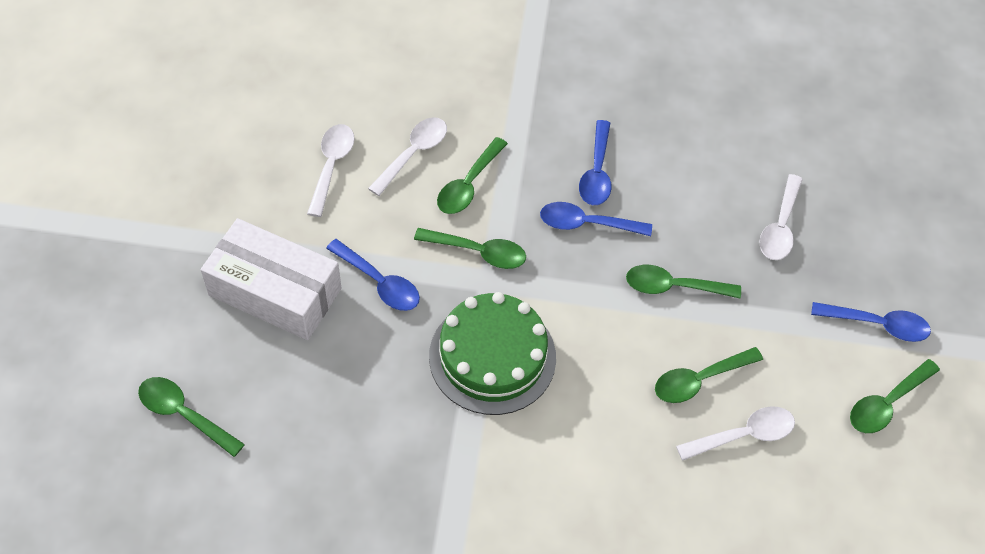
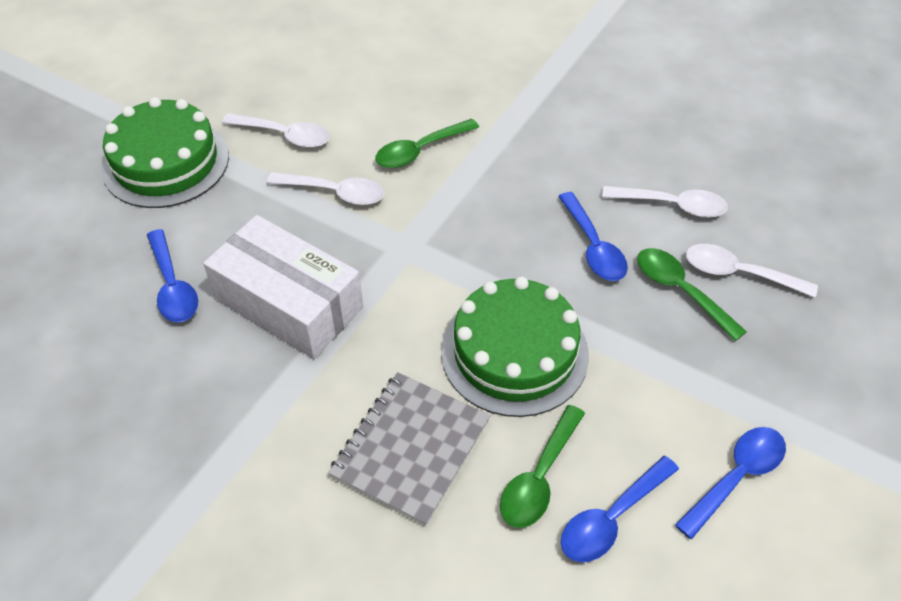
green cake: 1 -> 2
green spoon: 6 -> 3
grey notebook: 0 -> 1

